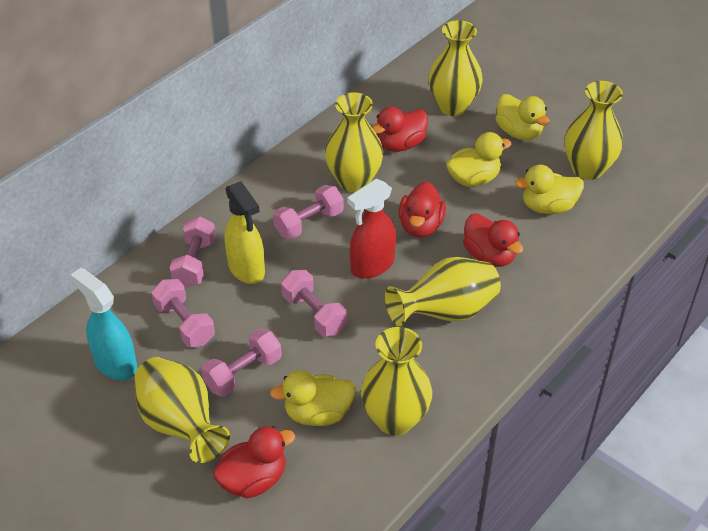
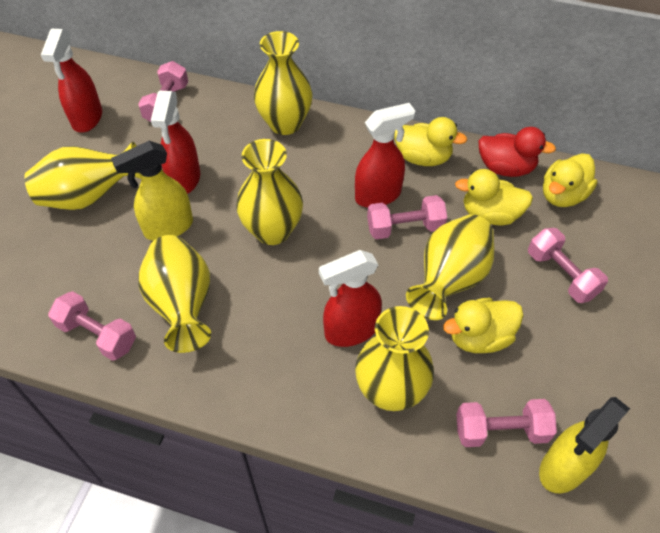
red duck: 4 -> 1
red spray bottle: 1 -> 4
turquoise spray bottle: 1 -> 0
yellow spray bottle: 1 -> 2

